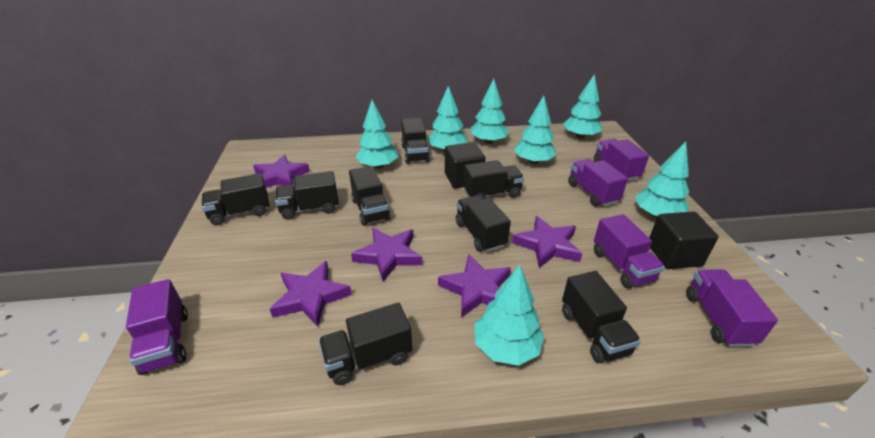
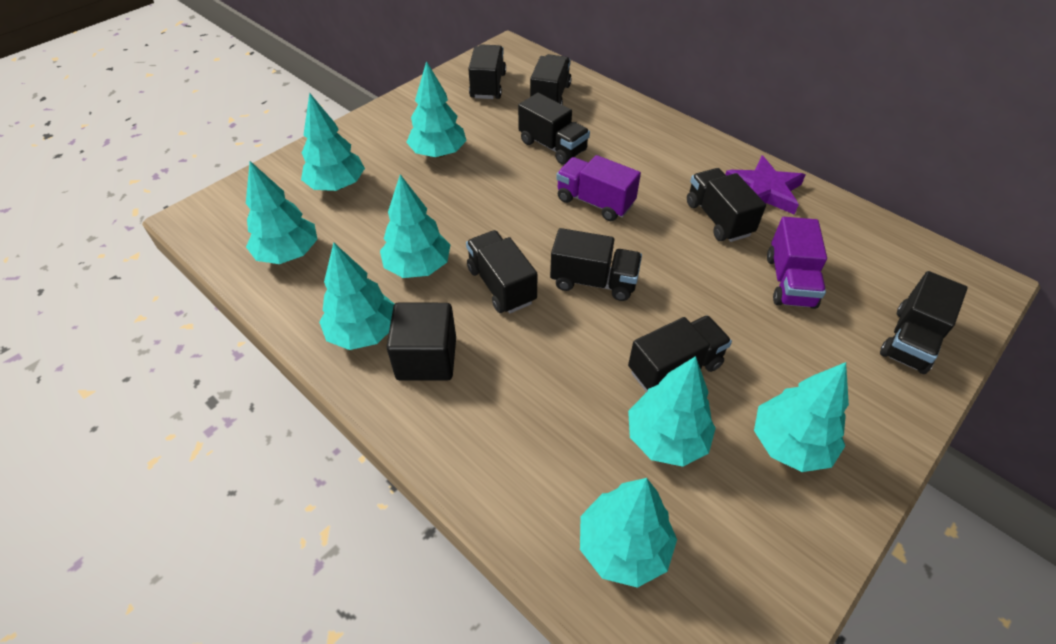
black cube: 2 -> 1
purple star: 5 -> 1
purple truck: 5 -> 2
turquoise tree: 7 -> 8

